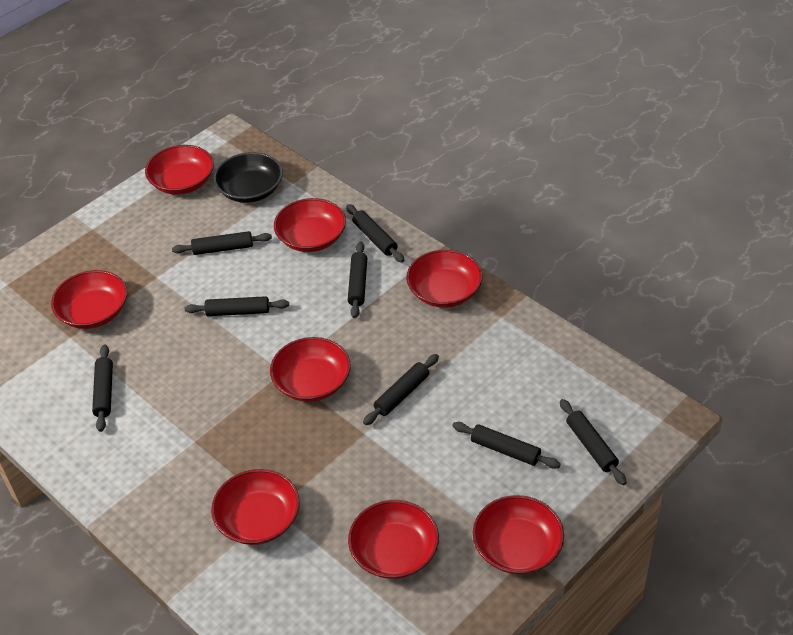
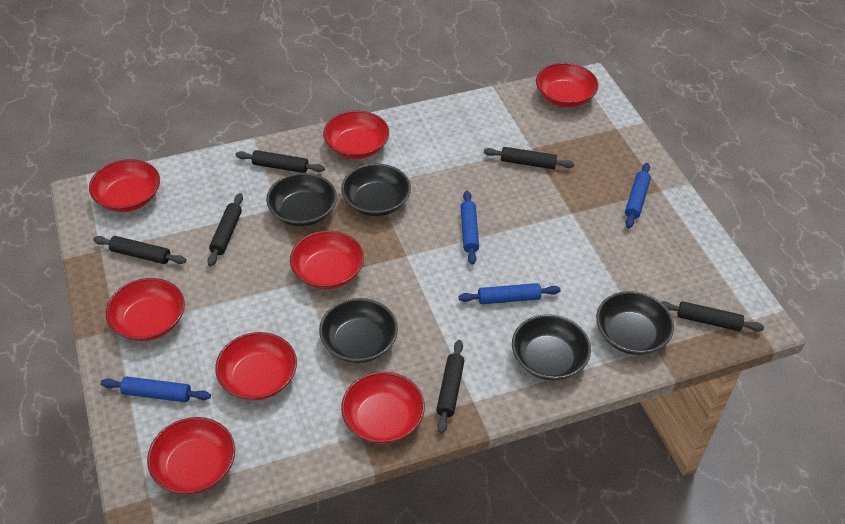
black bowl: 1 -> 5
black rolling pin: 8 -> 6
blue rolling pin: 0 -> 4

